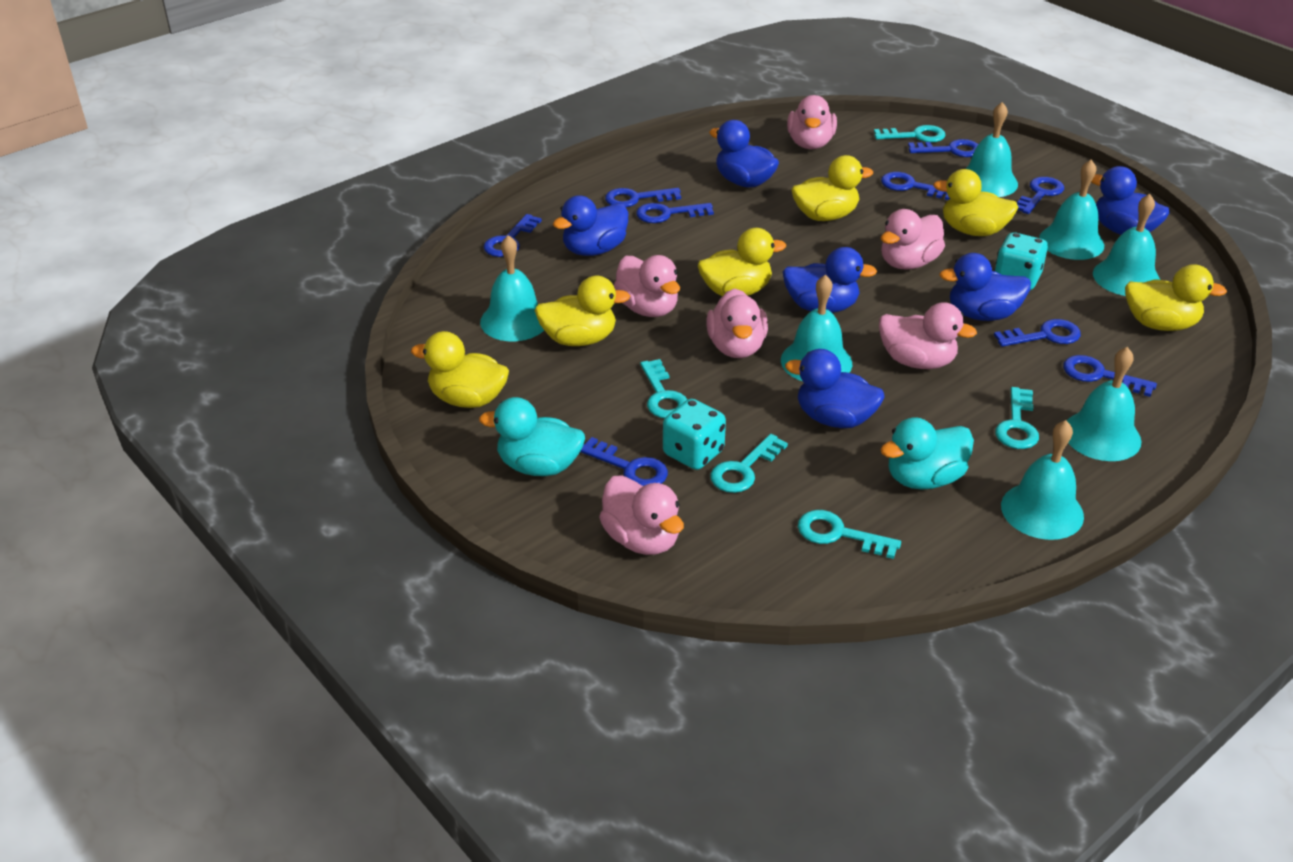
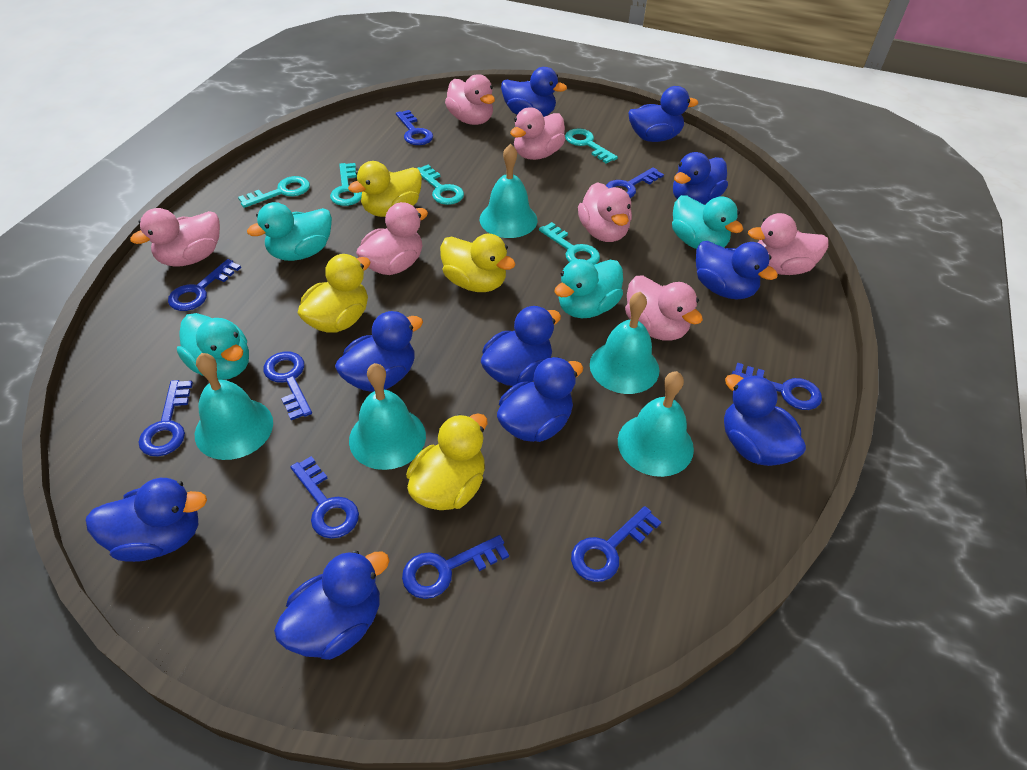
blue duck: 6 -> 10
pink duck: 6 -> 7
turquoise bell: 7 -> 5
turquoise dice: 2 -> 0
turquoise duck: 2 -> 4
yellow duck: 6 -> 4

